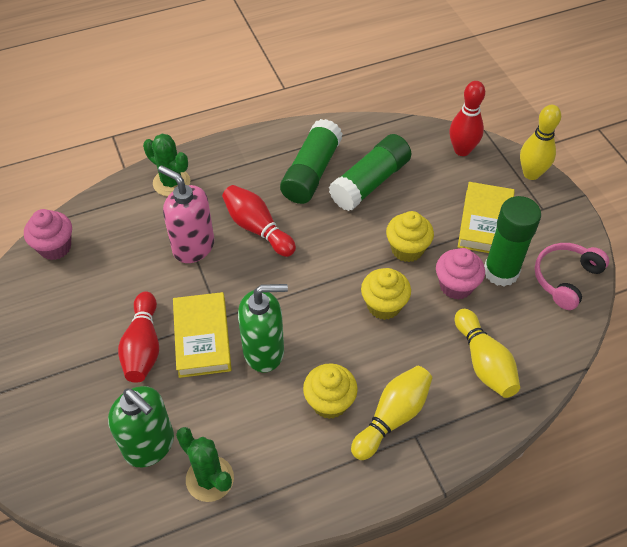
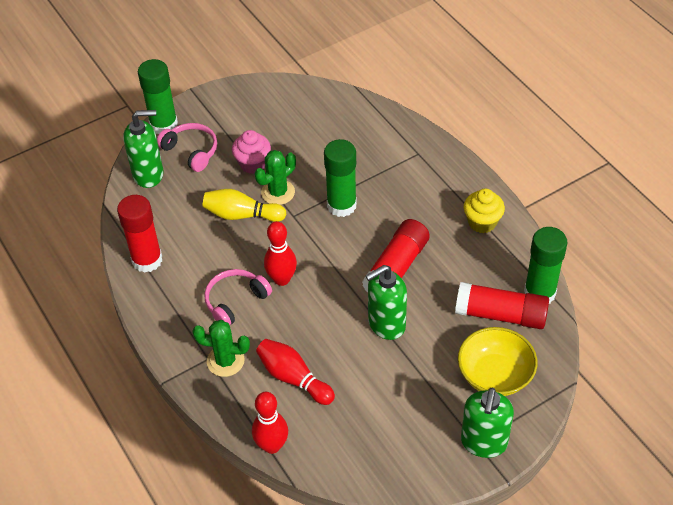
green soap dispenser: 2 -> 3
pink cupcake: 2 -> 1
pink headphones: 1 -> 2
pink soap dispenser: 1 -> 0
red glue stick: 0 -> 3
yellow book: 2 -> 0
yellow bowl: 0 -> 1
yellow bowling pin: 3 -> 1
yellow cupcake: 3 -> 1

